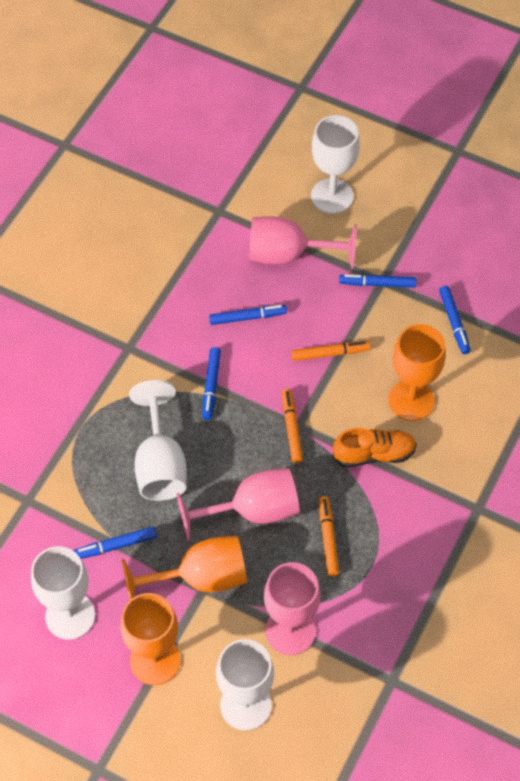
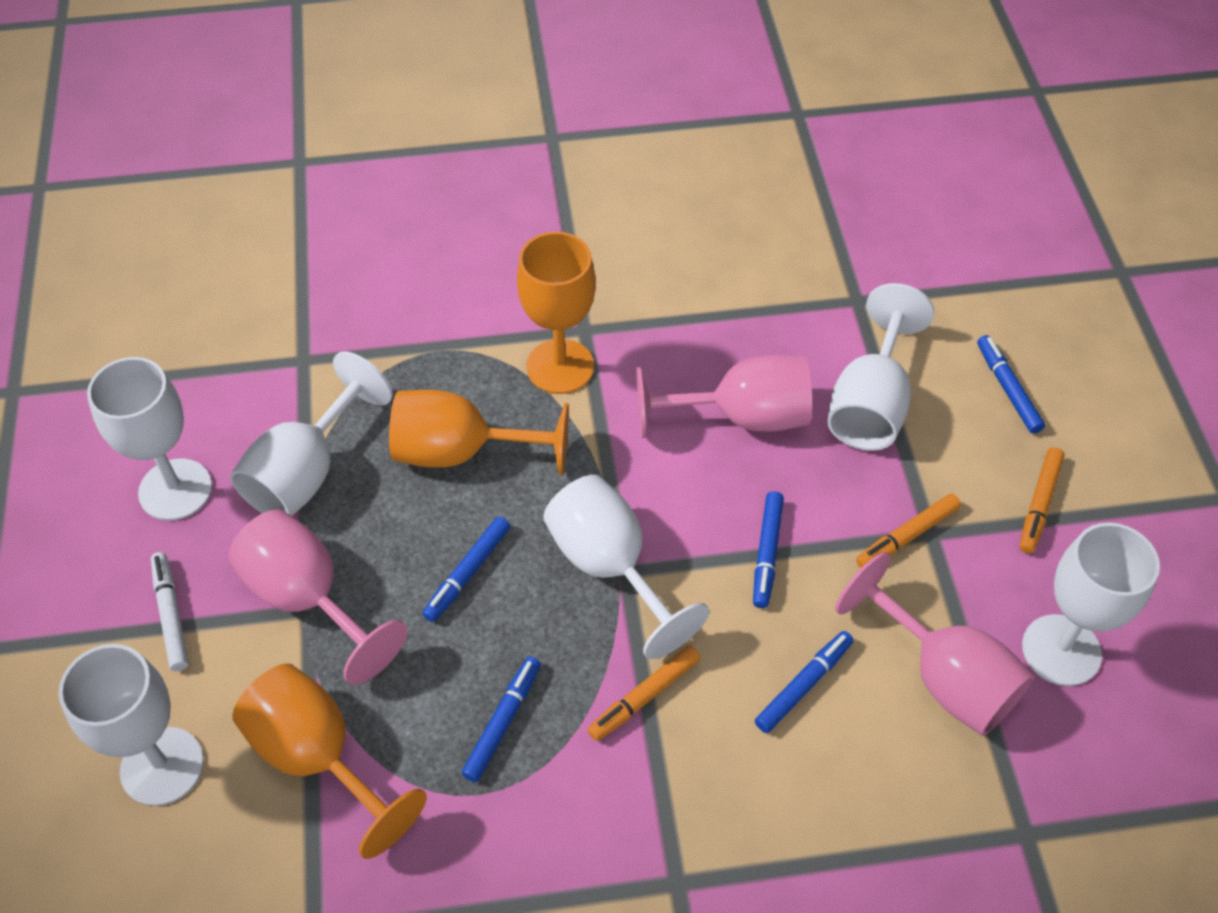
orange shoe: 1 -> 0
white goblet: 4 -> 6
white marker: 0 -> 1

